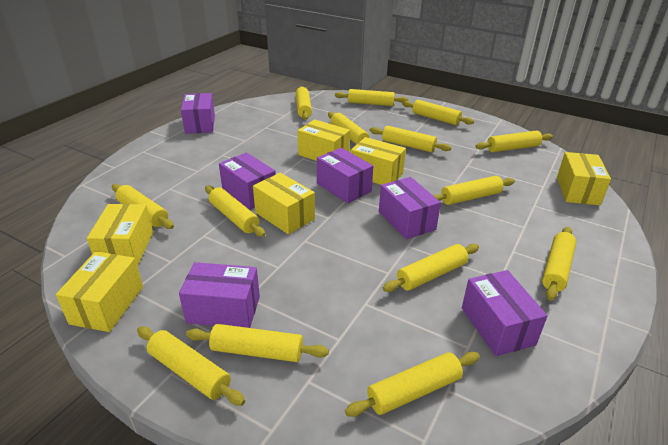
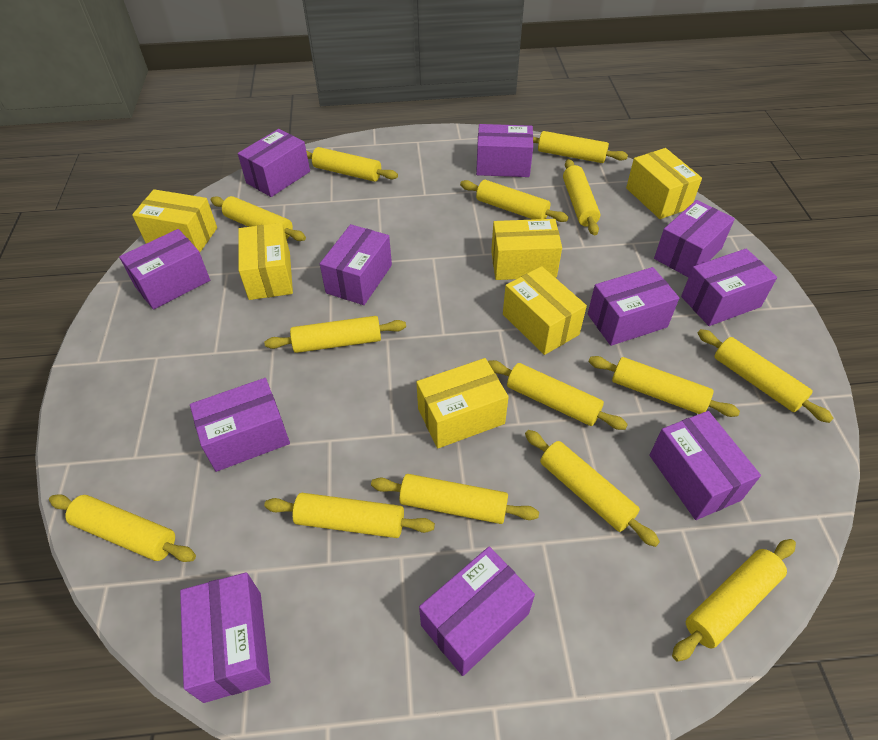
purple box: 6 -> 11

